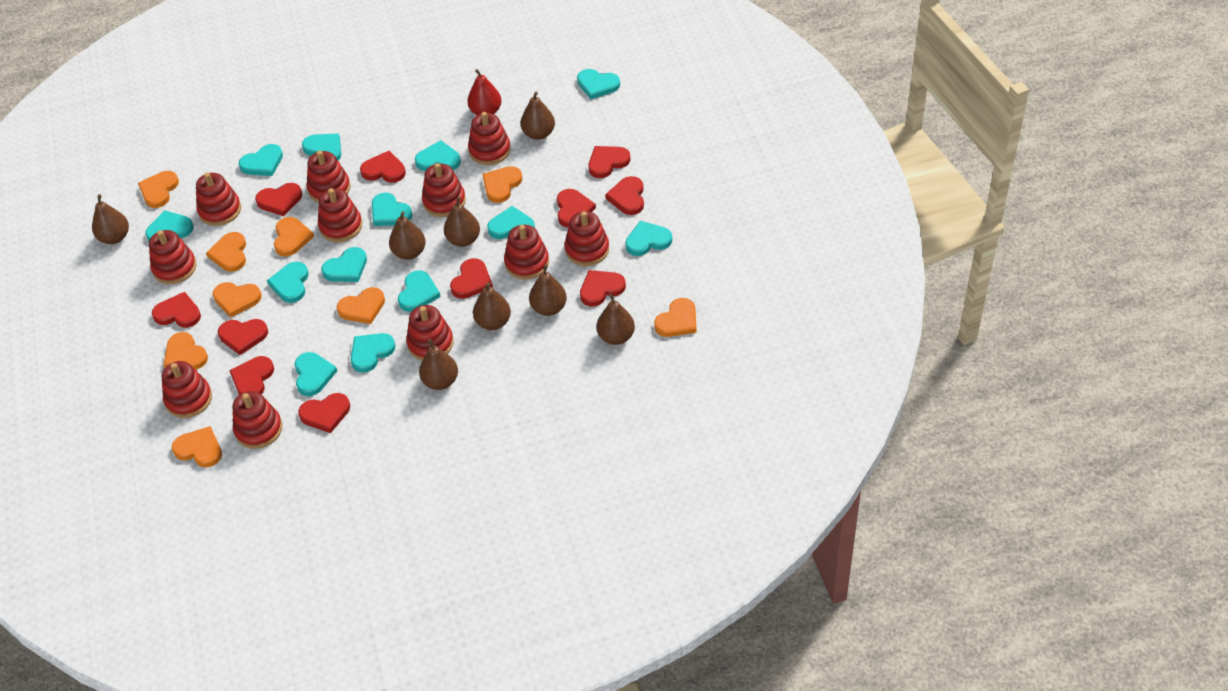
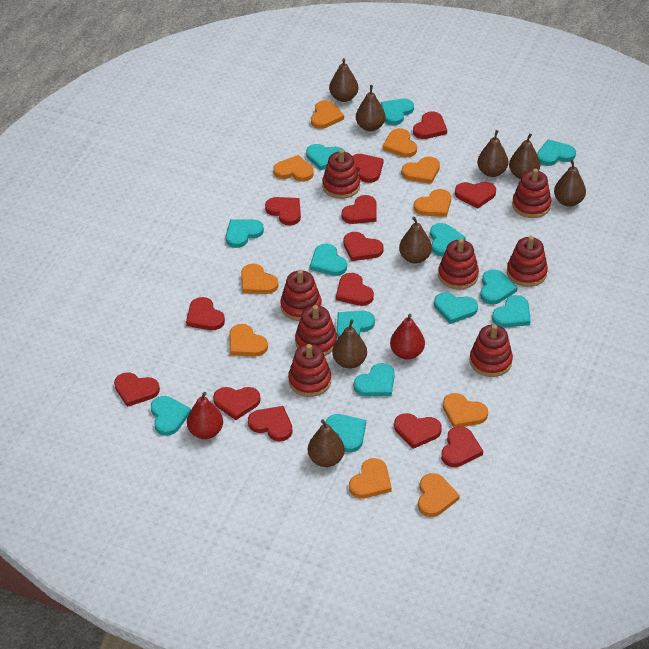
orange heart: 9 -> 10
red heart: 11 -> 13
red pear: 1 -> 2
red stacking toy: 11 -> 8

